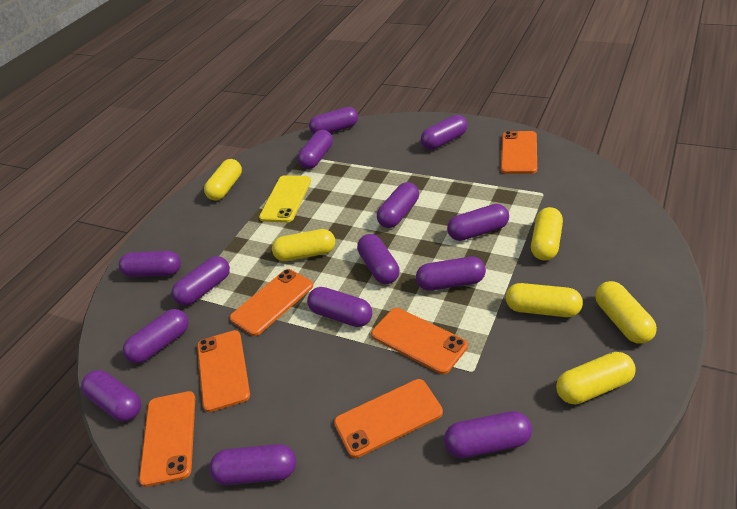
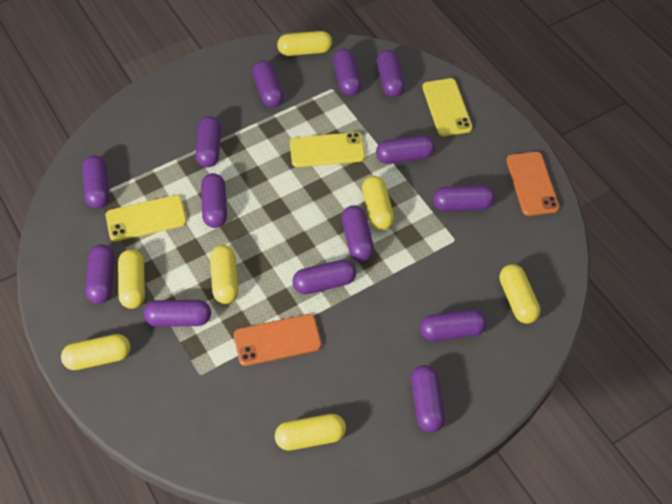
orange phone: 6 -> 2
yellow capsule: 6 -> 7
yellow phone: 1 -> 3

